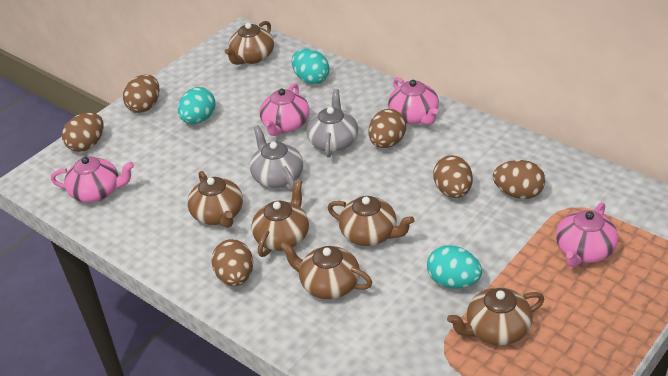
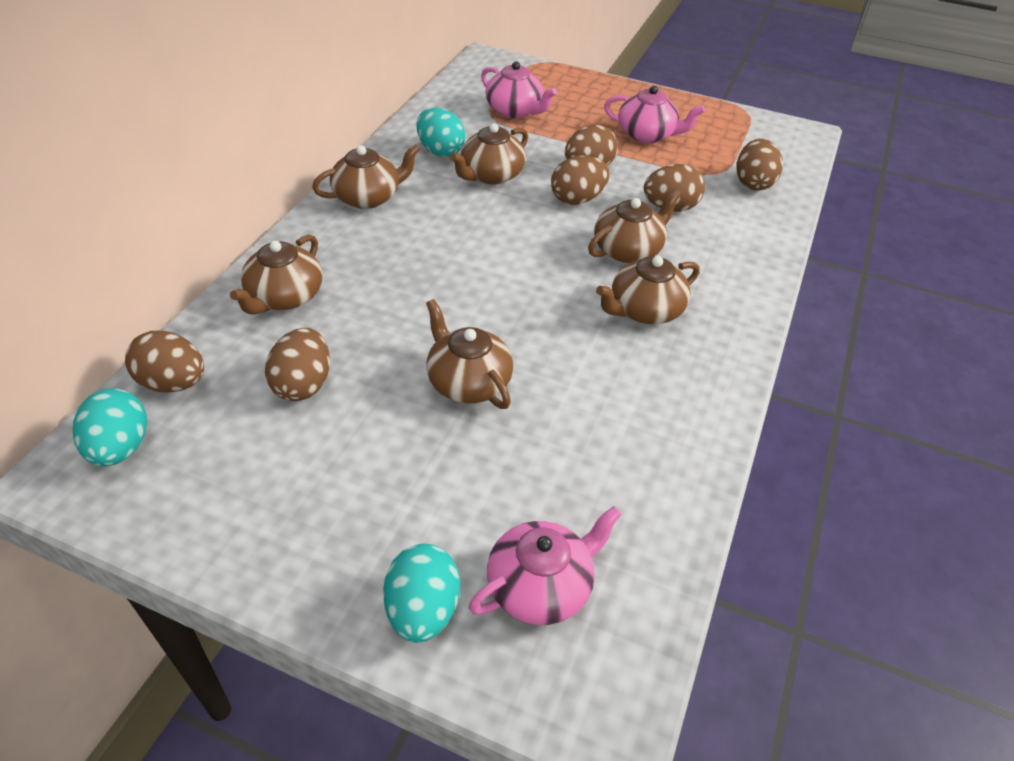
grey teapot: 2 -> 0
pink teapot: 4 -> 3

